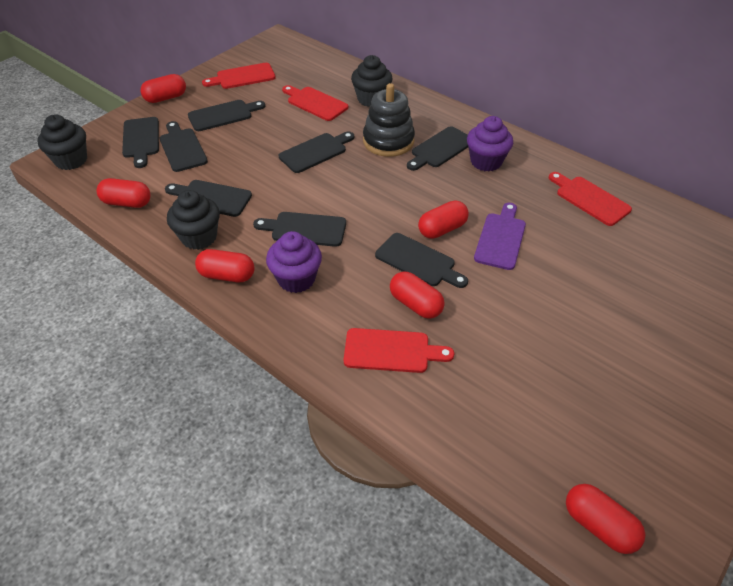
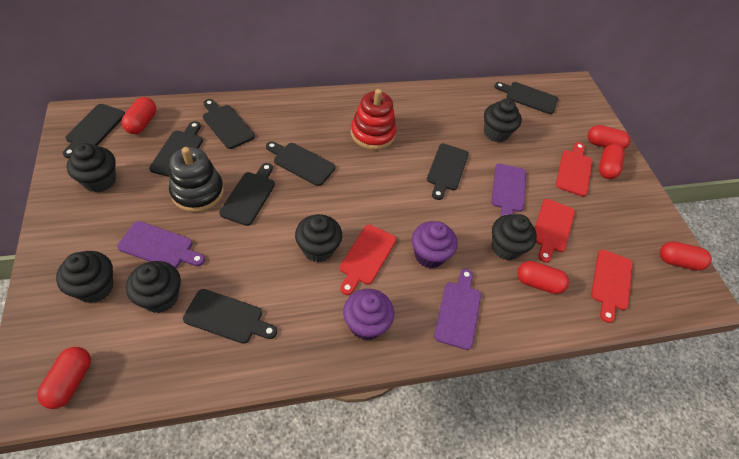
black cupcake: 3 -> 6
purple cutting board: 1 -> 3
red stacking toy: 0 -> 1

